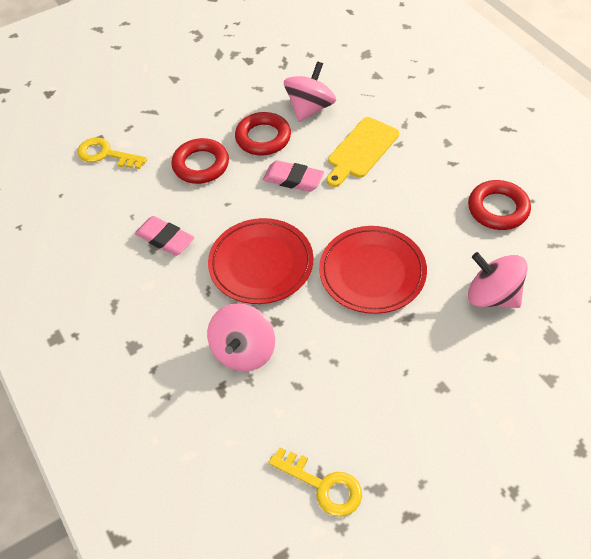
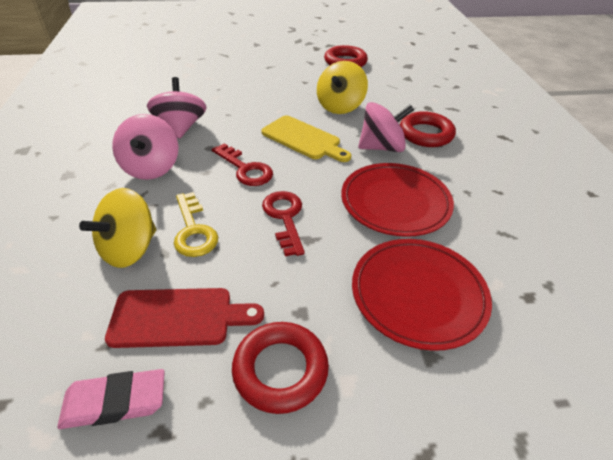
pink eraser: 2 -> 1
red cutting board: 0 -> 1
red key: 0 -> 2
yellow key: 2 -> 1
yellow spinning top: 0 -> 2

